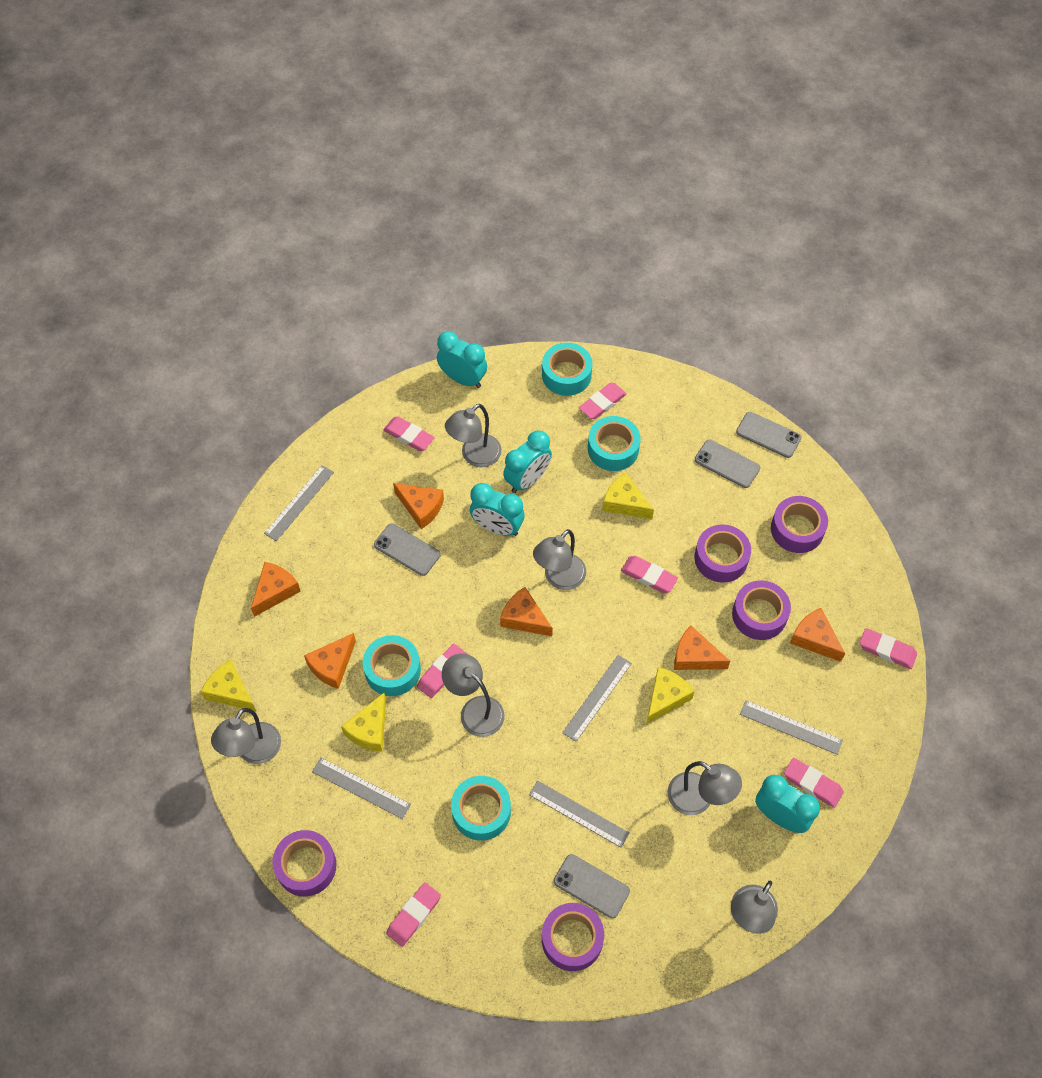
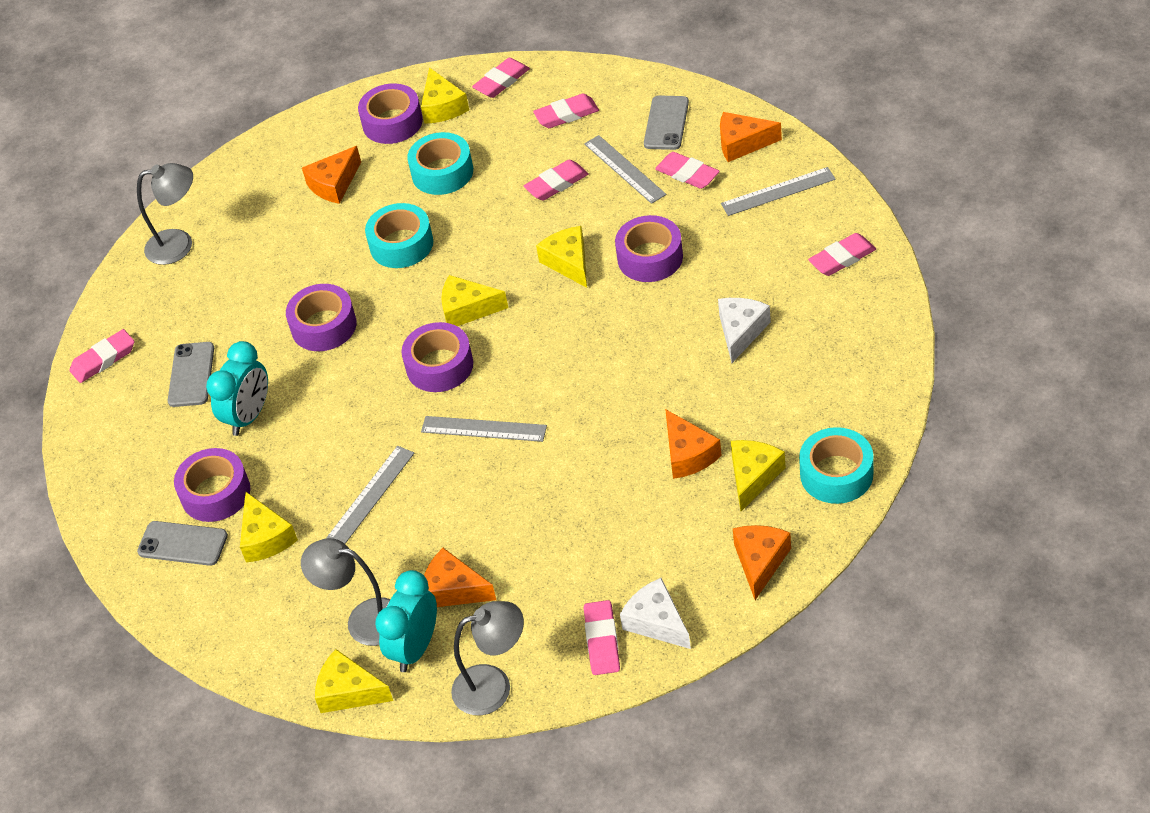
grey lamp: 6 -> 3
grey phone: 4 -> 3
grey ruler: 5 -> 4
orange cheese: 6 -> 5
turquoise clock: 4 -> 2
turquoise tape: 4 -> 3
white cheese: 0 -> 2
yellow cheese: 4 -> 6

